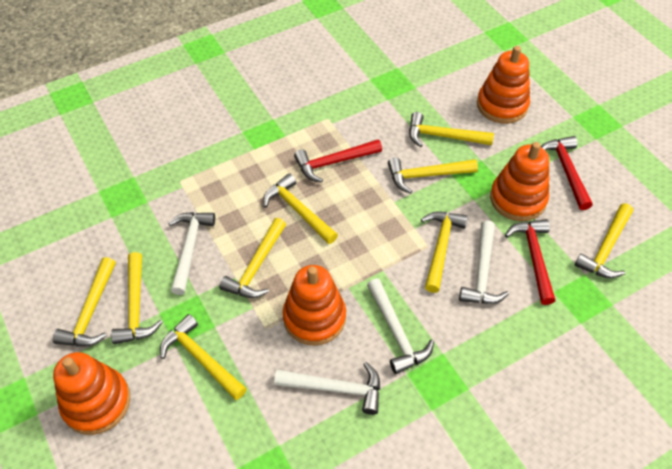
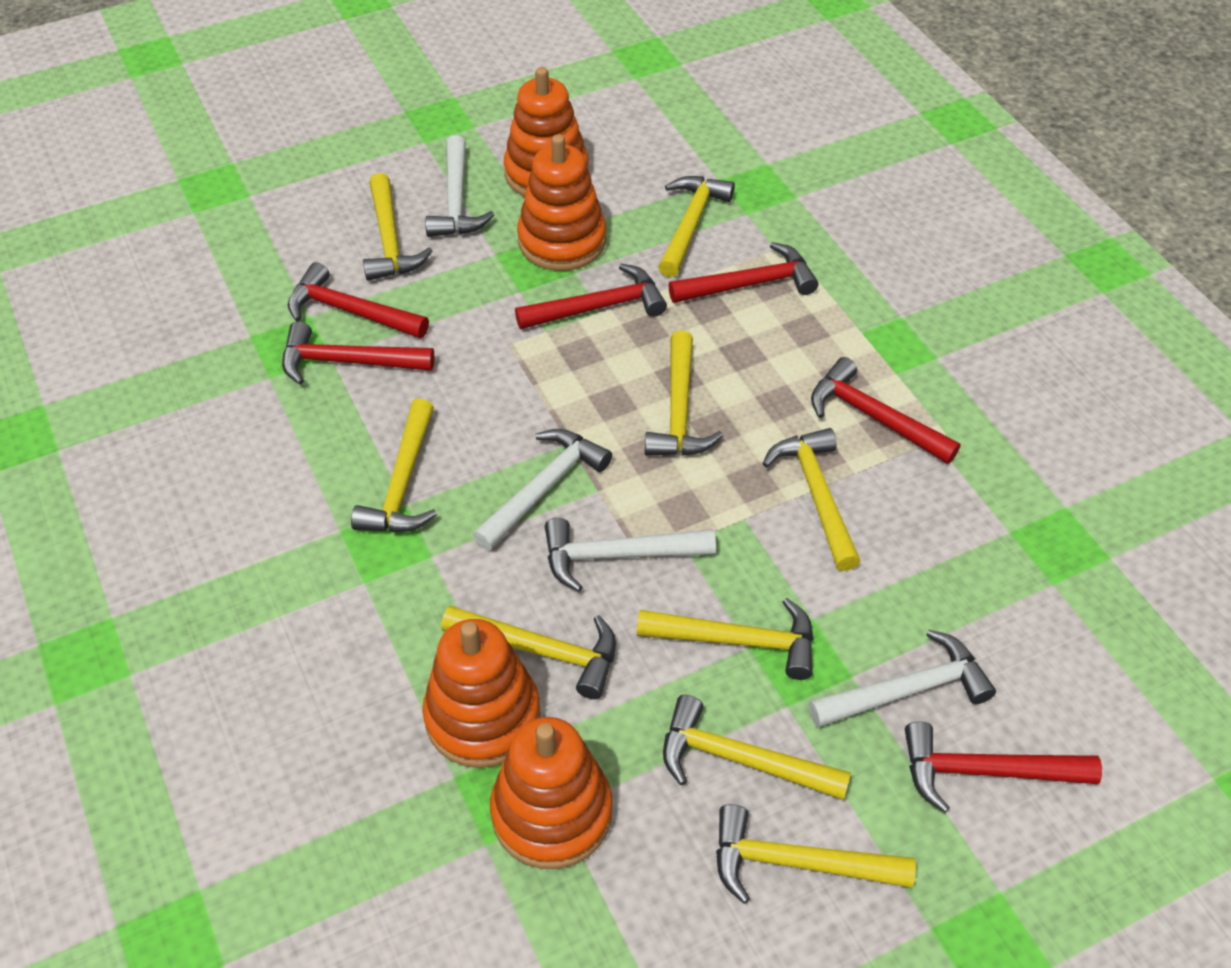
red hammer: 3 -> 6

